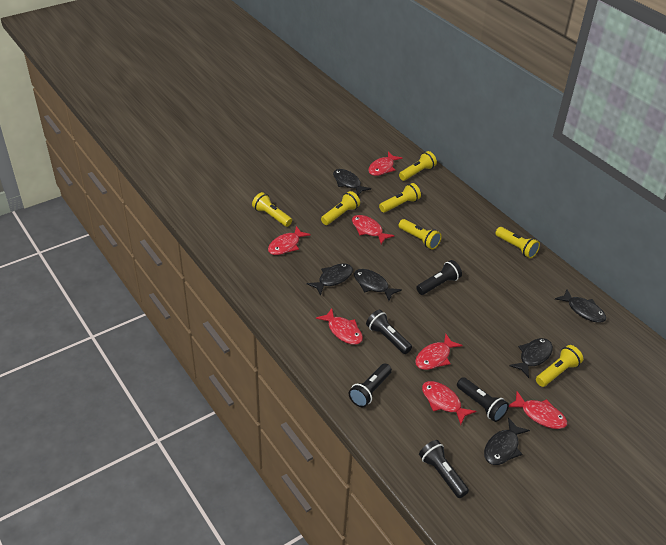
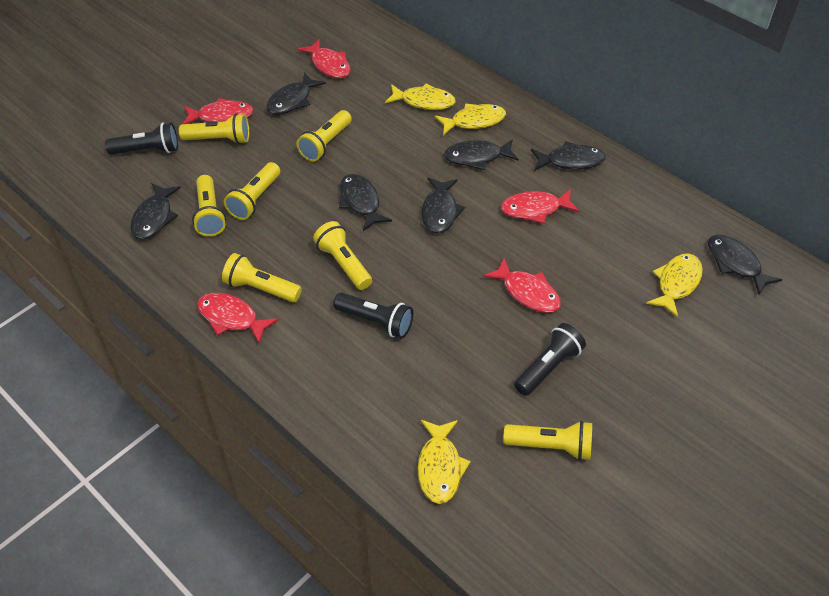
black fish: 6 -> 7
black flashlight: 5 -> 3
red fish: 7 -> 5
yellow fish: 0 -> 4

